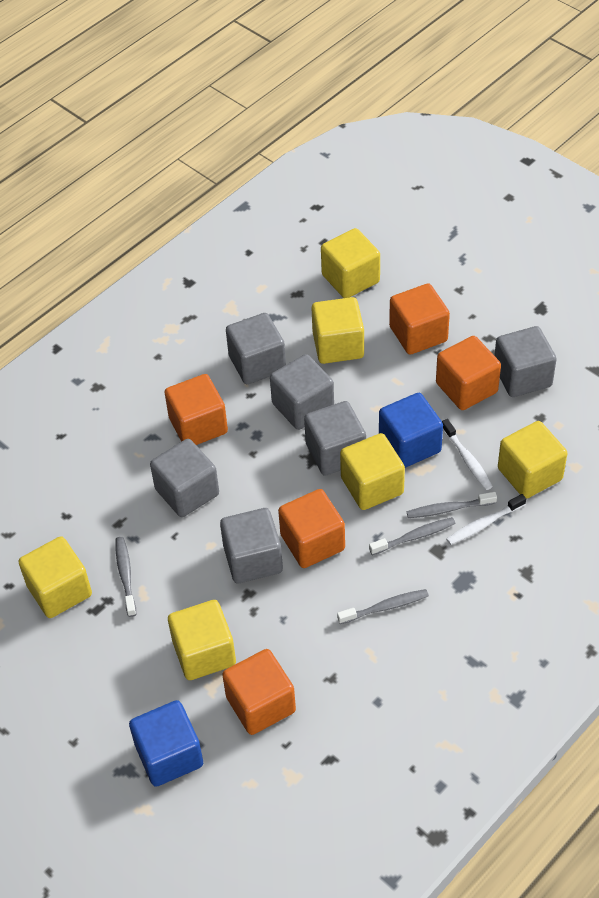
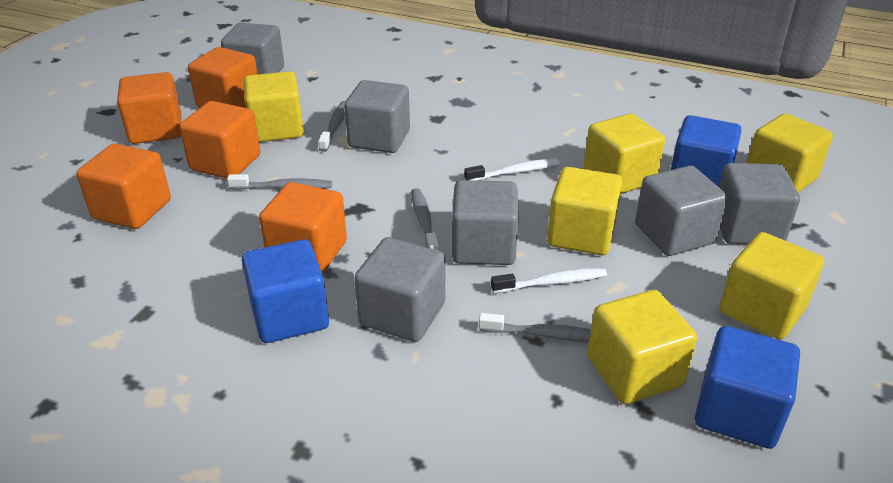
blue cube: 2 -> 3

